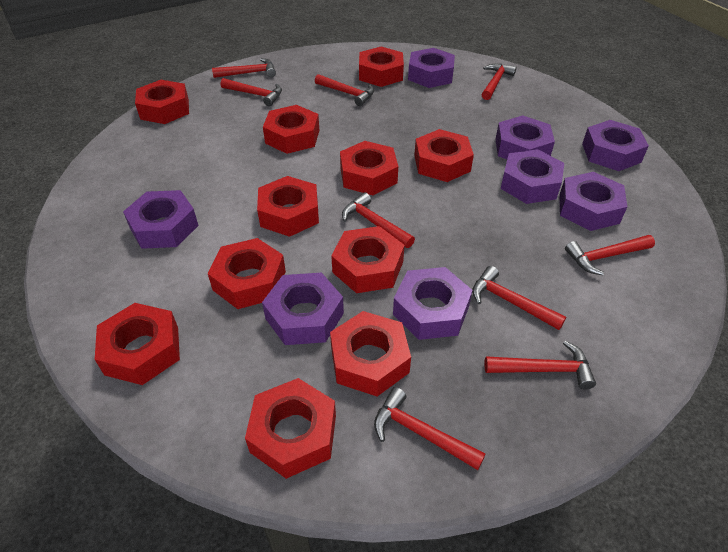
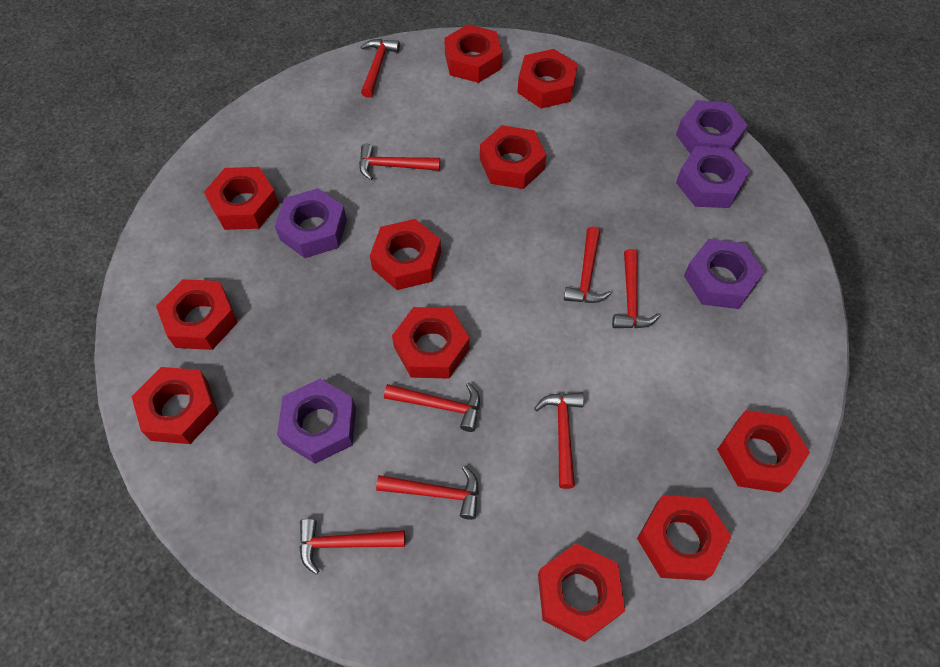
purple nut: 8 -> 5
red hammer: 9 -> 8

